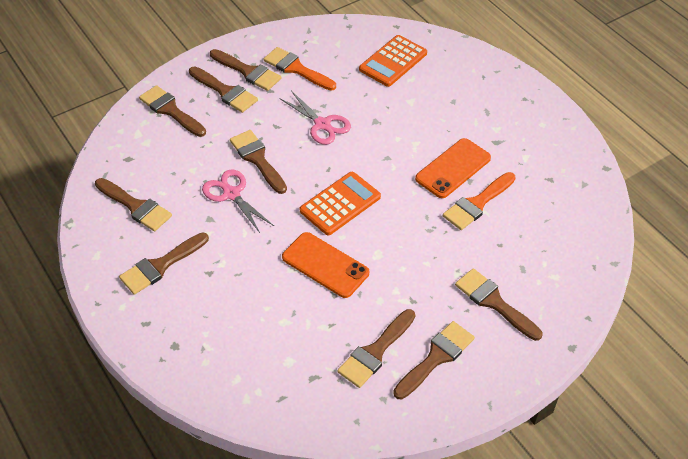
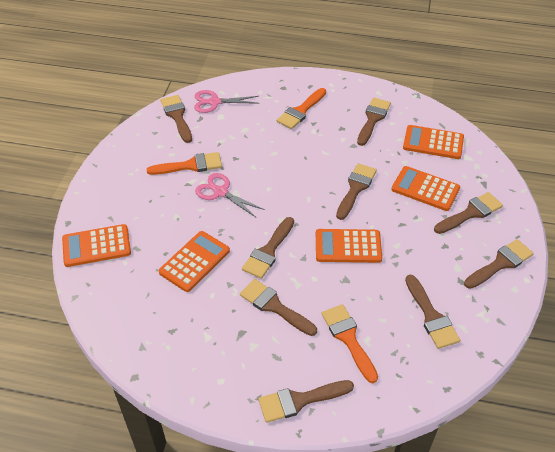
orange brush: 2 -> 3
orange calculator: 2 -> 5
orange phone: 2 -> 0

